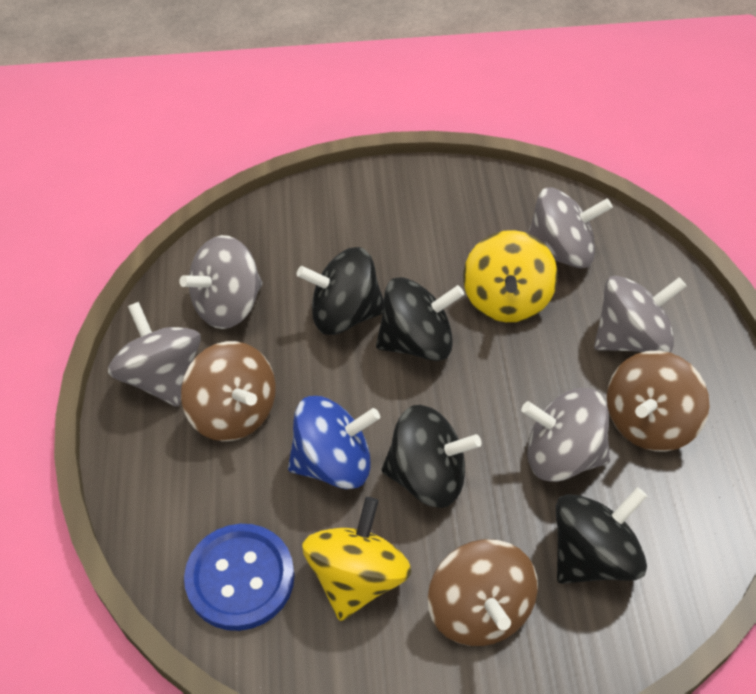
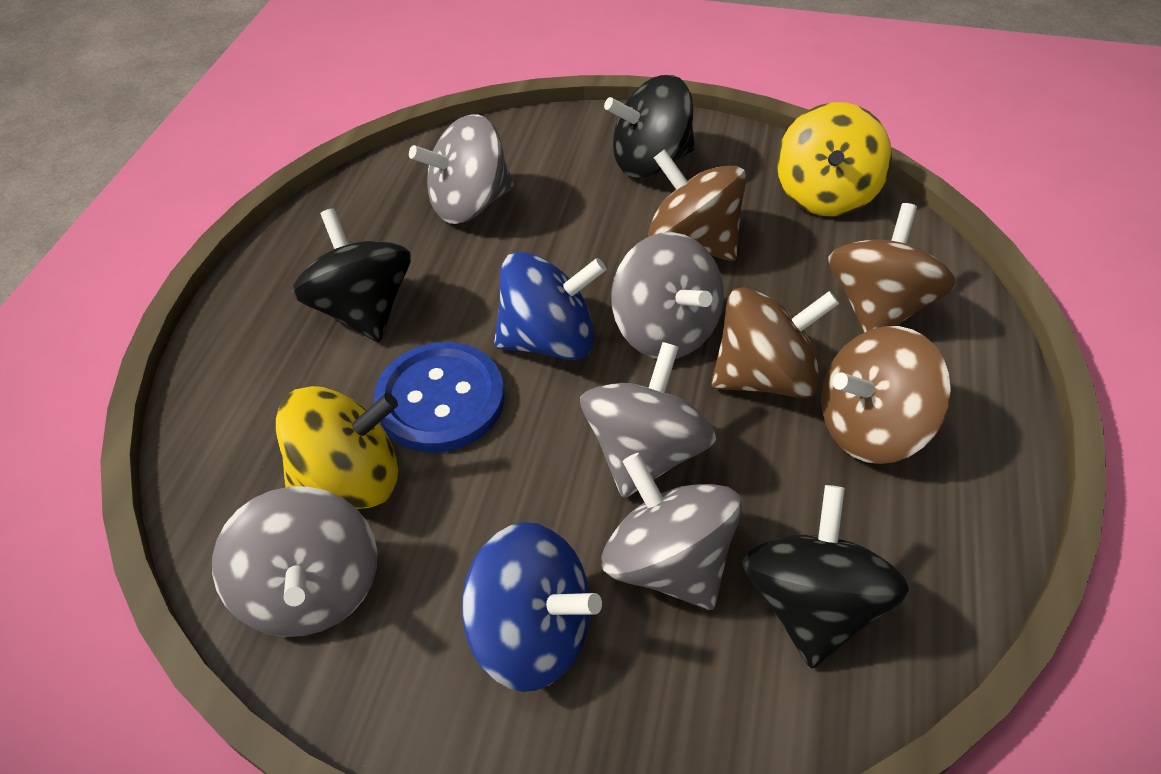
black spinning top: 4 -> 3
blue spinning top: 1 -> 2
brown spinning top: 3 -> 4

